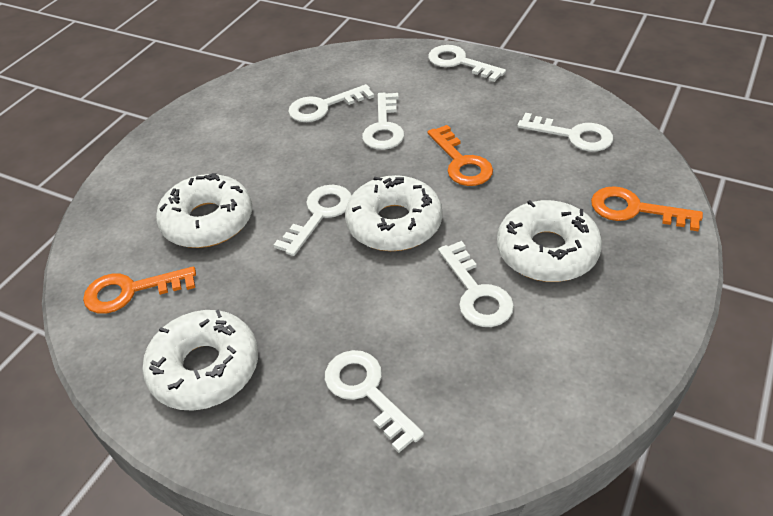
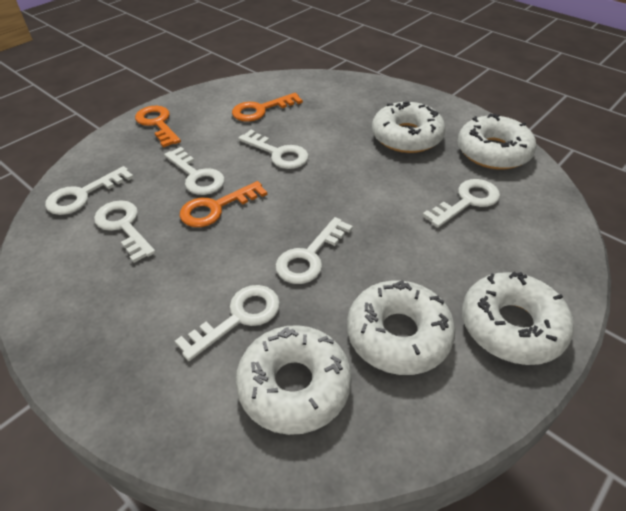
white donut: 4 -> 5

